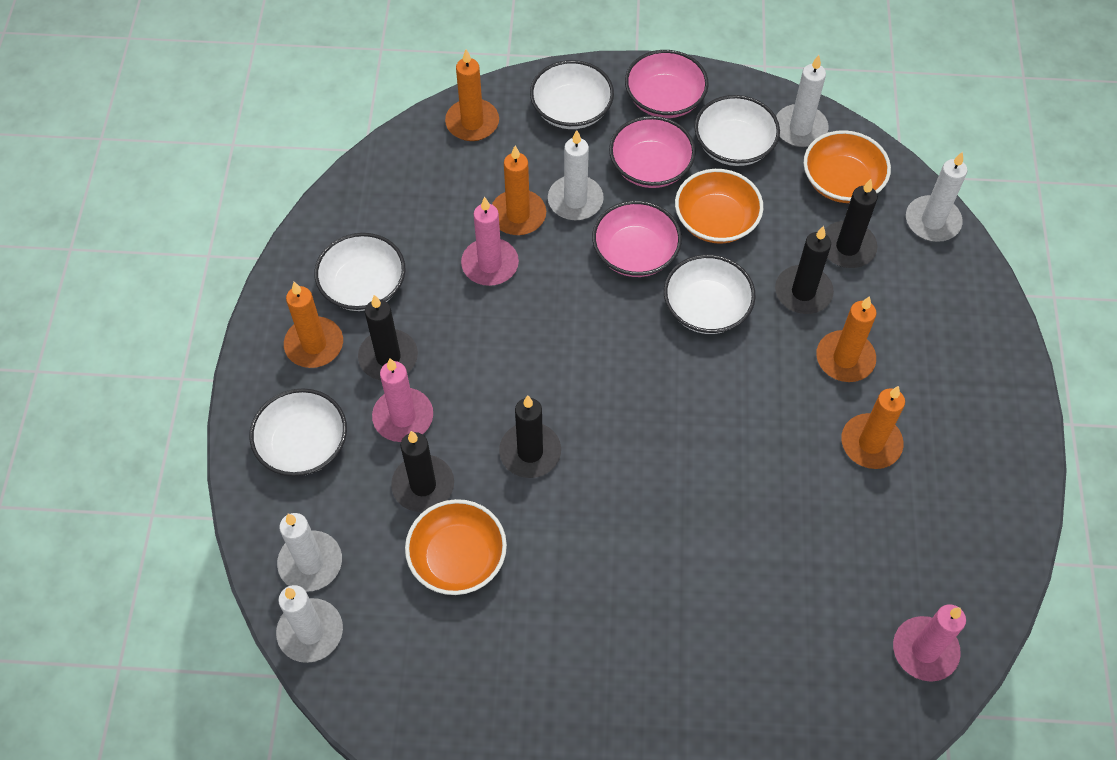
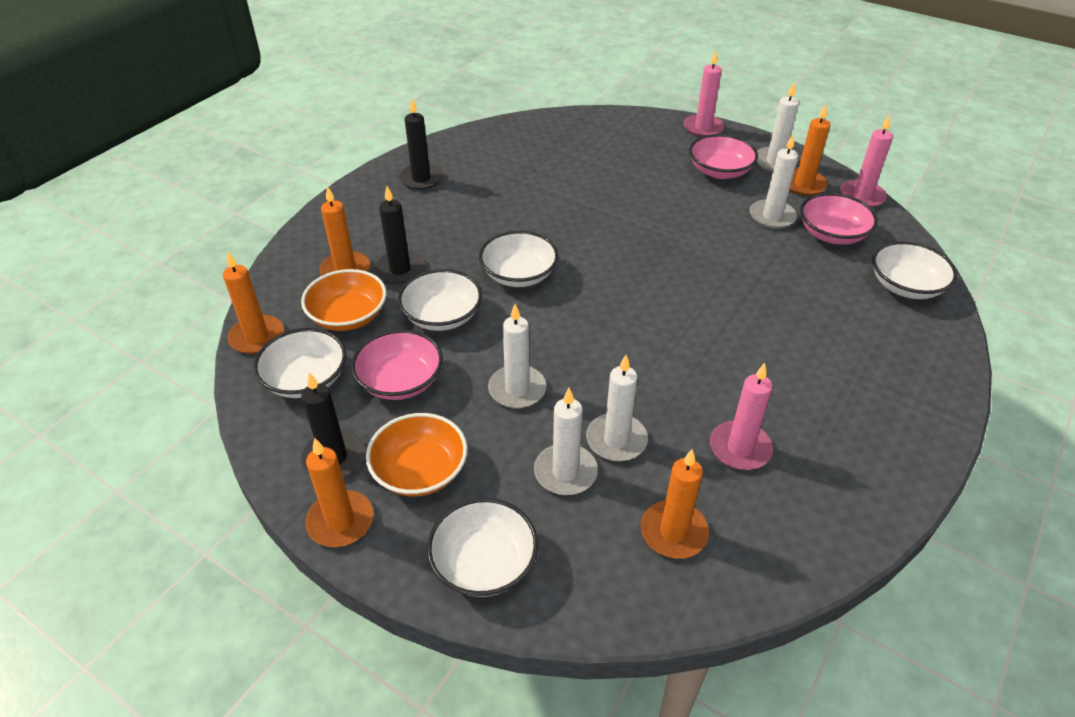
black candle: 5 -> 3
orange bowl: 3 -> 2

